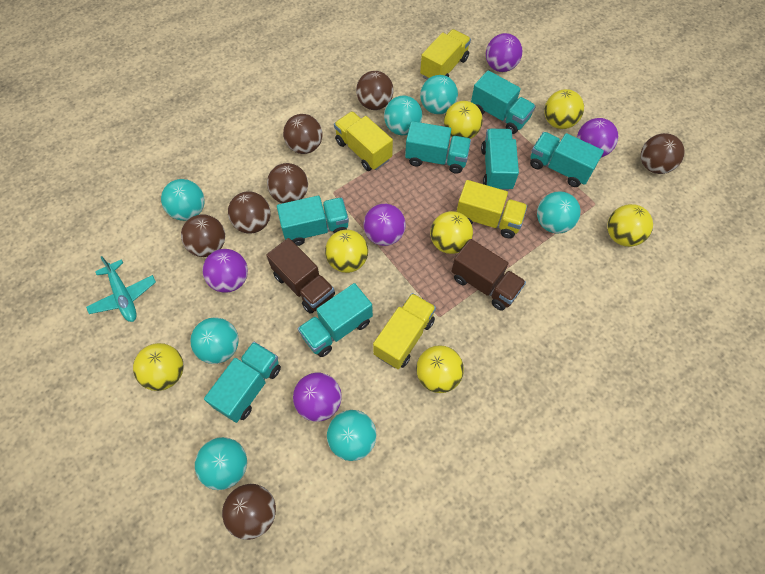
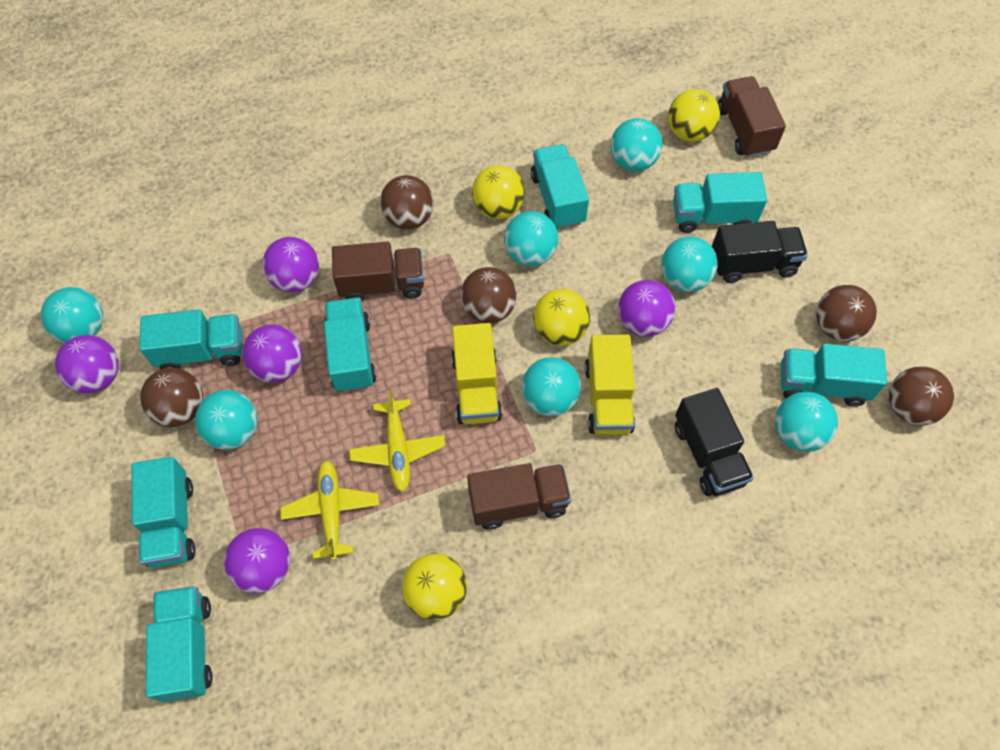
black truck: 0 -> 2
brown ball: 7 -> 5
brown truck: 2 -> 3
turquoise plane: 1 -> 0
yellow ball: 7 -> 4
yellow plane: 0 -> 2
yellow truck: 4 -> 2

